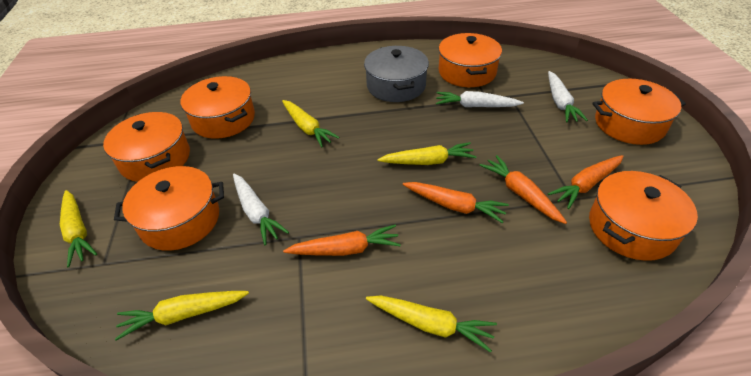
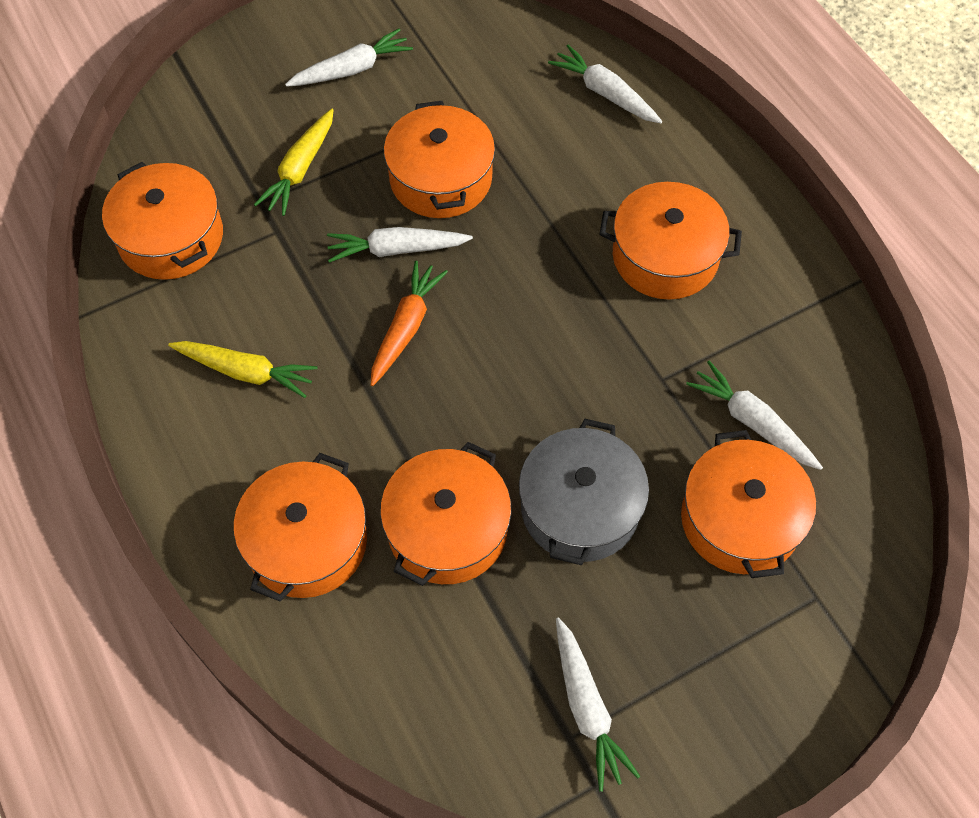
orange carrot: 4 -> 1
white carrot: 3 -> 5
yellow carrot: 5 -> 2

